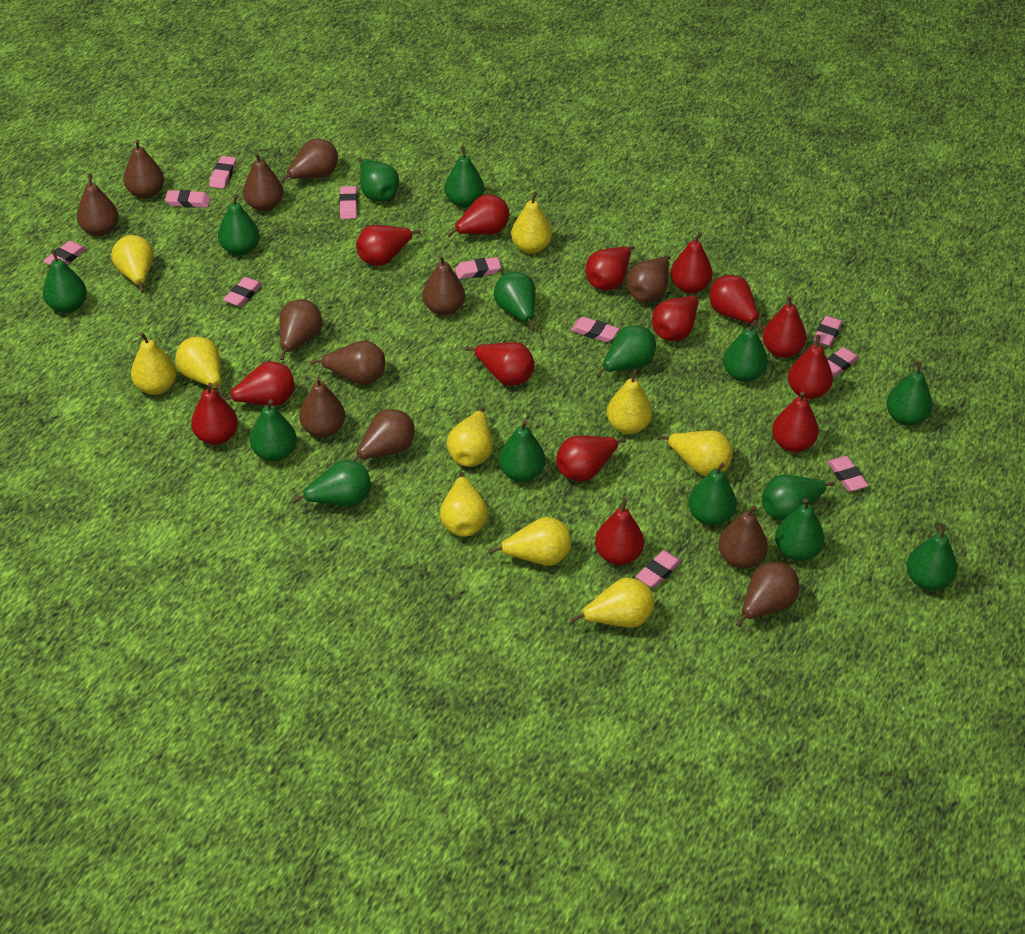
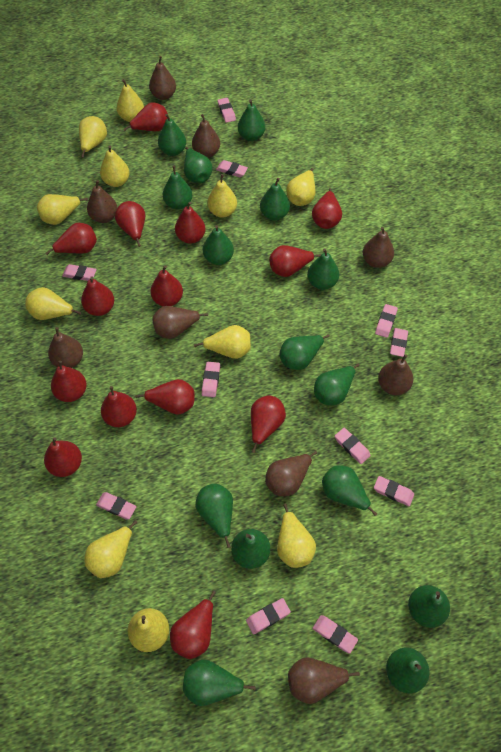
brown pear: 12 -> 9
yellow pear: 10 -> 11

